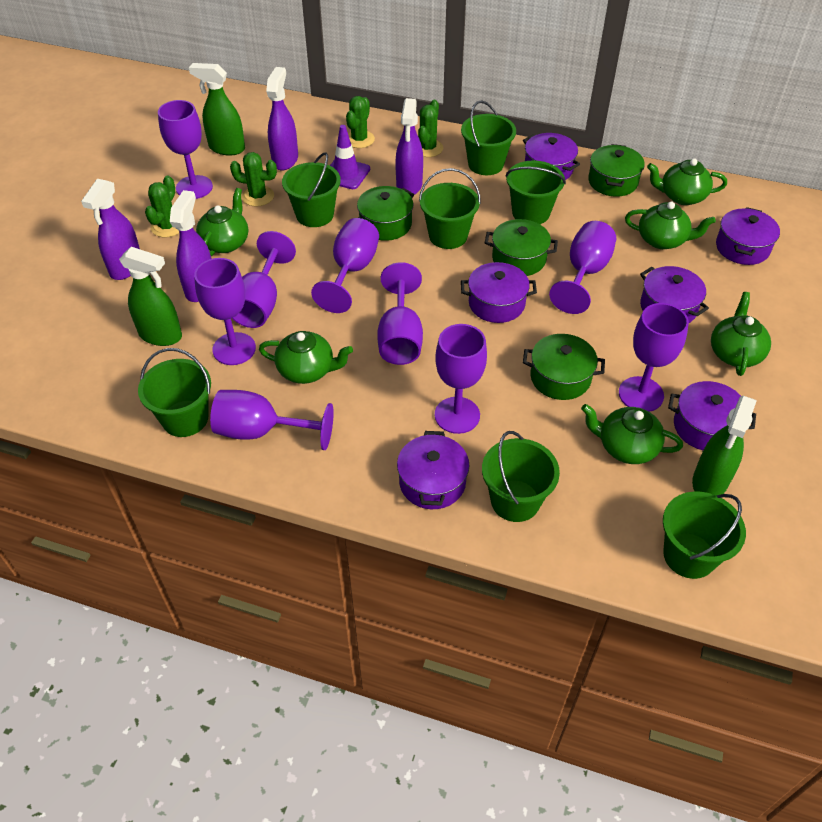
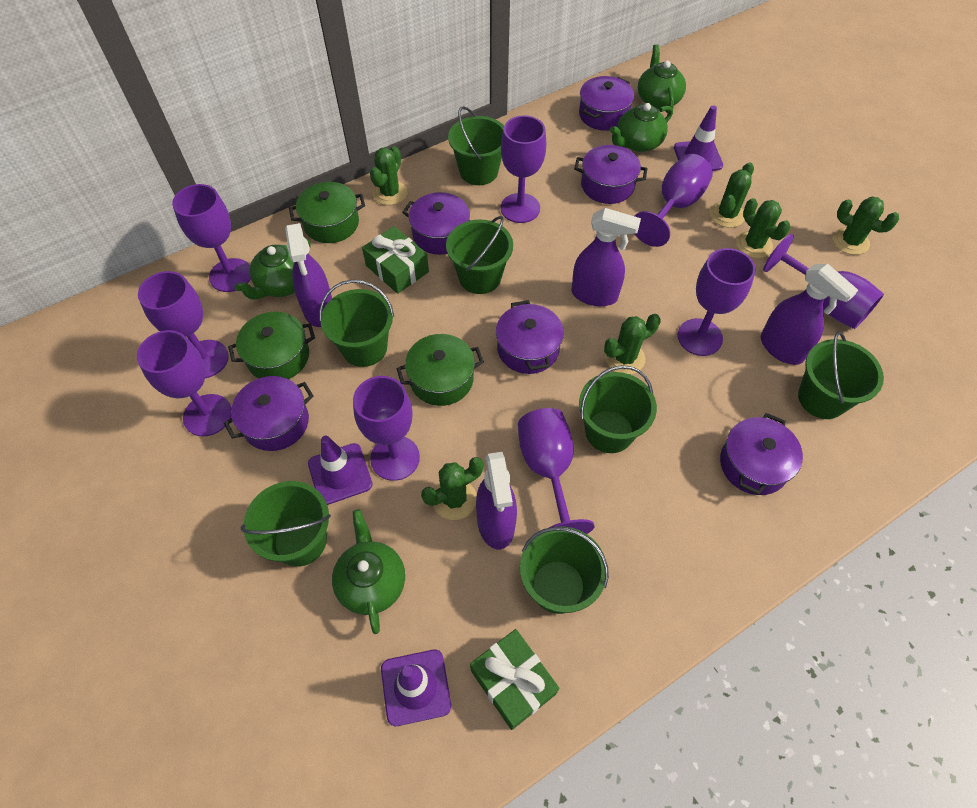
green cactus: 4 -> 6
green gift: 0 -> 2
green pot: 4 -> 3
green spray bottle: 3 -> 0
green teapot: 6 -> 4
purple traffic cone: 1 -> 3

